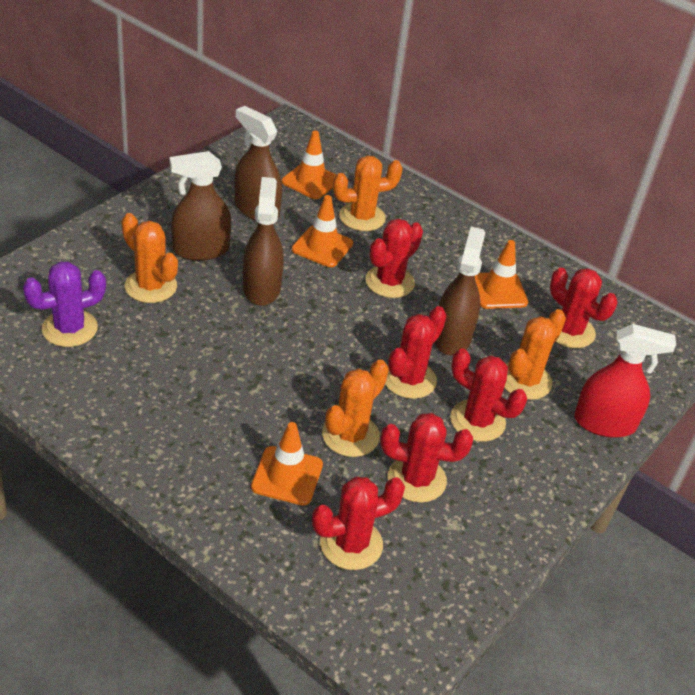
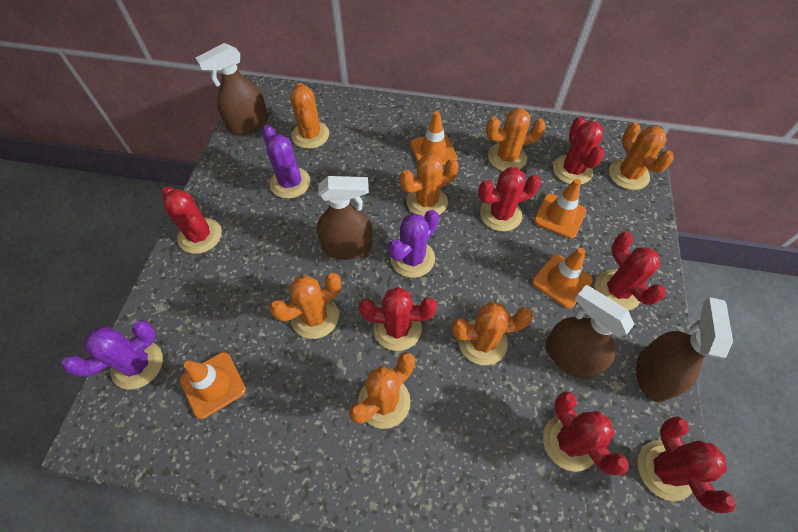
orange cactus: 4 -> 7
purple cactus: 1 -> 3
red cactus: 6 -> 7
red spray bottle: 1 -> 0

